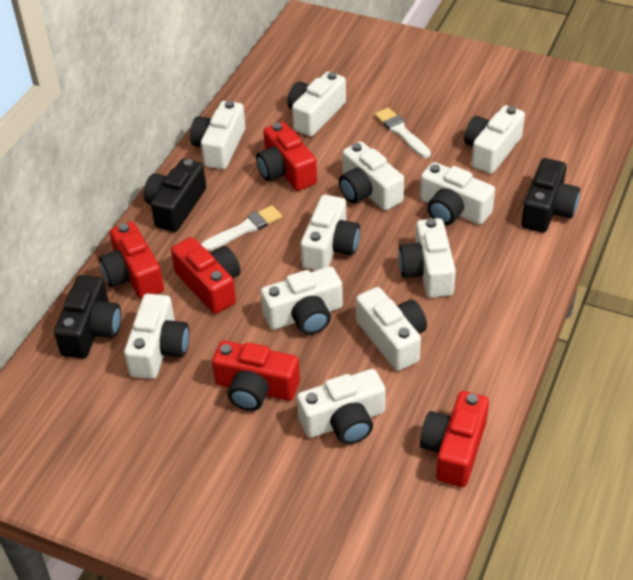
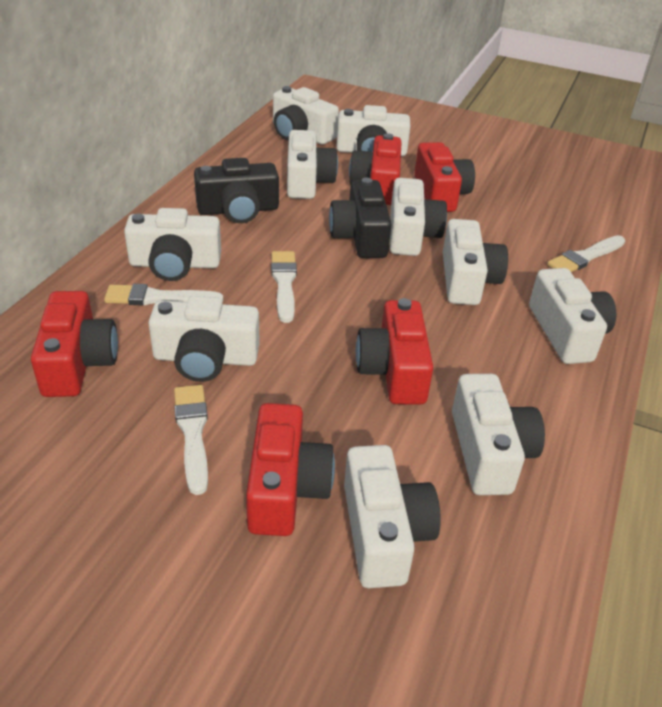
black camera: 3 -> 2
white brush: 2 -> 4
white camera: 11 -> 10

